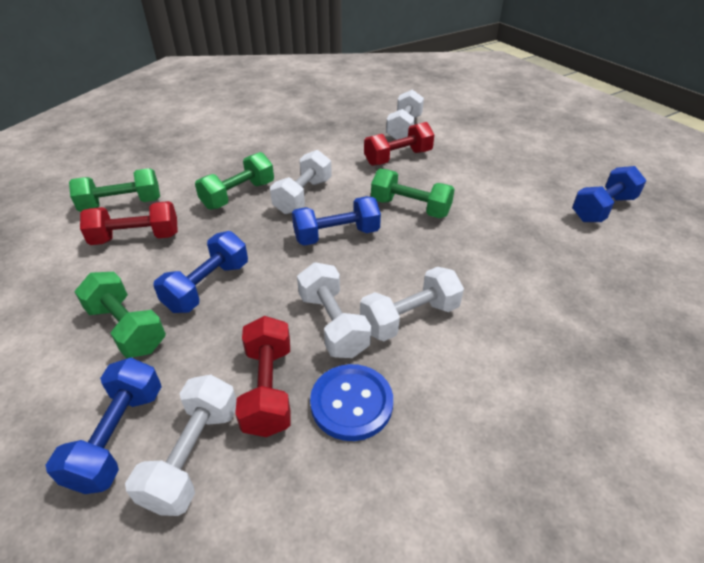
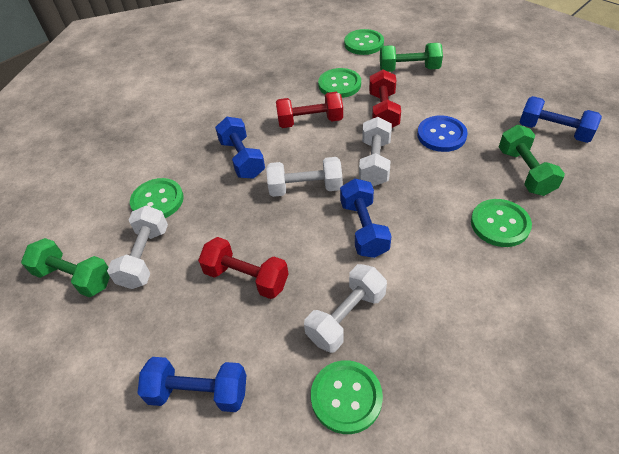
green button: 0 -> 5
green dumbbell: 4 -> 3
white dumbbell: 5 -> 4

